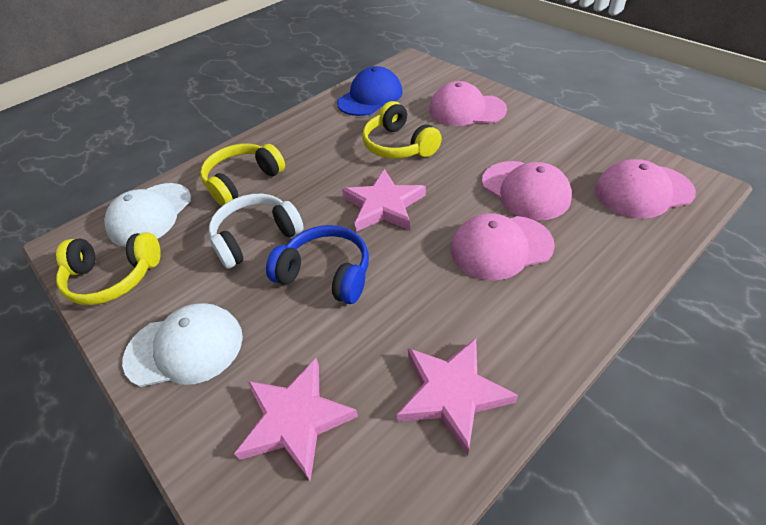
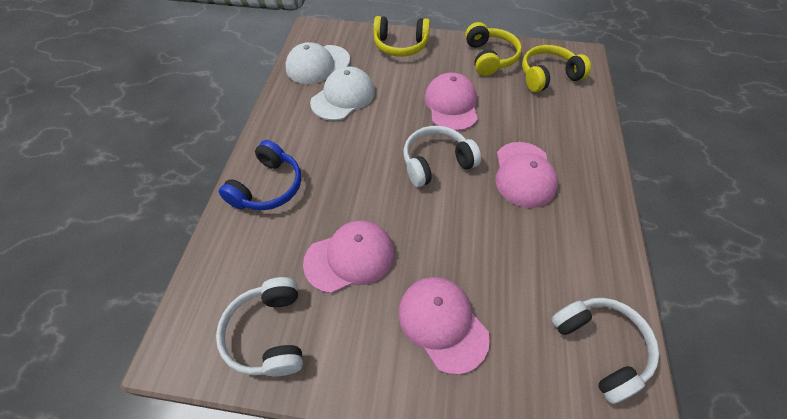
blue cap: 1 -> 0
pink star: 3 -> 0
white headphones: 1 -> 3

